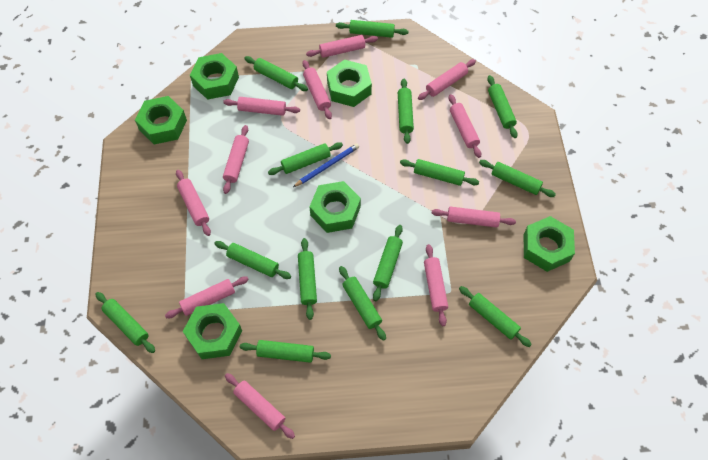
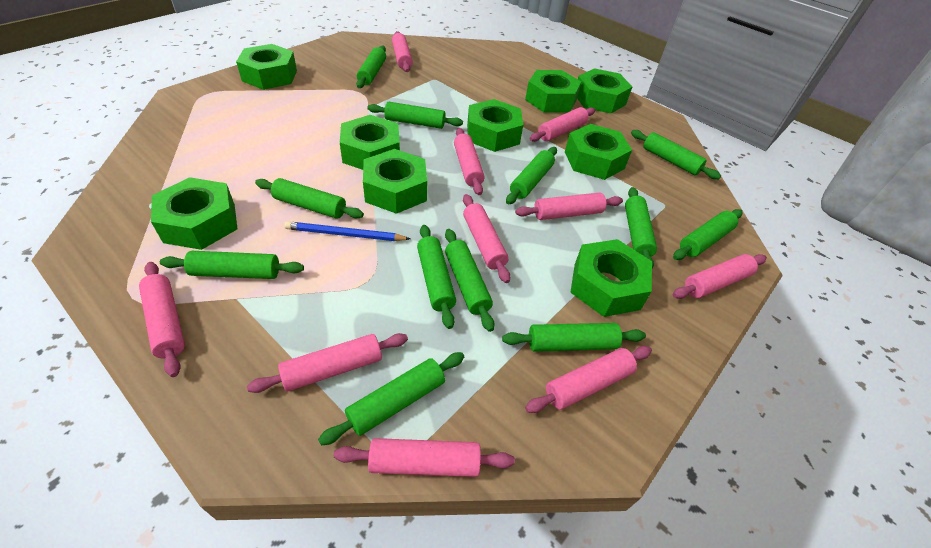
green nut: 6 -> 9
green rolling pin: 14 -> 12
pink rolling pin: 11 -> 10

